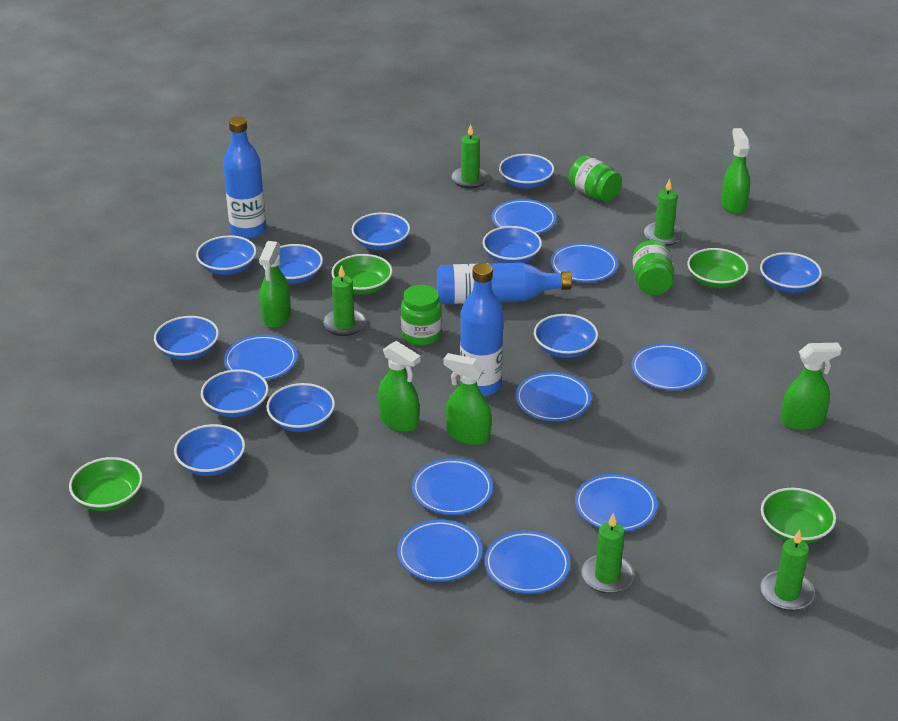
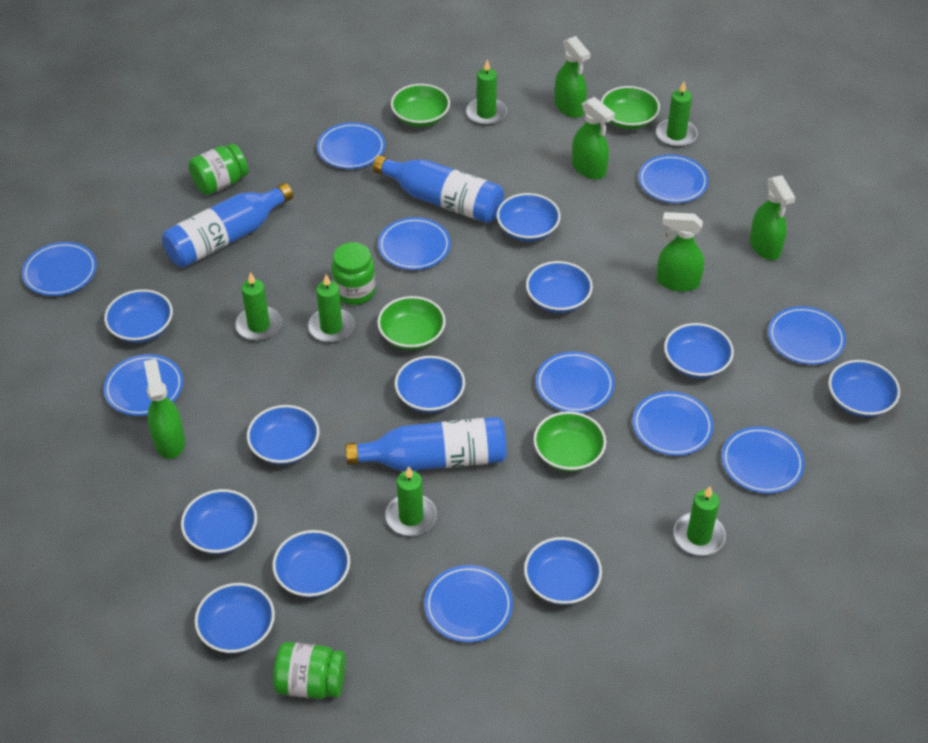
blue plate: 9 -> 10
green candle: 5 -> 6

